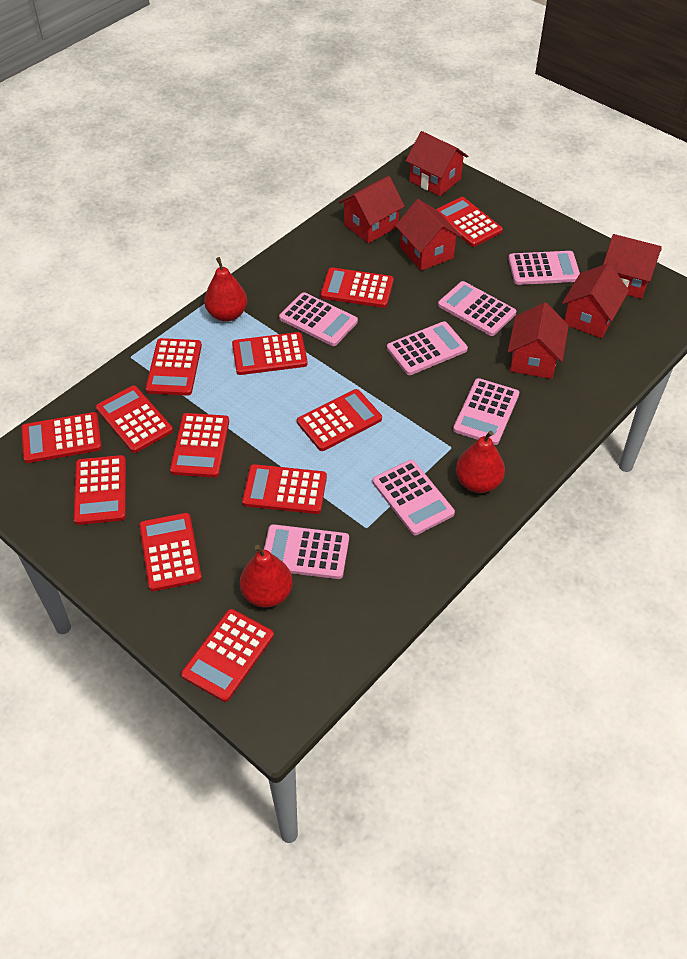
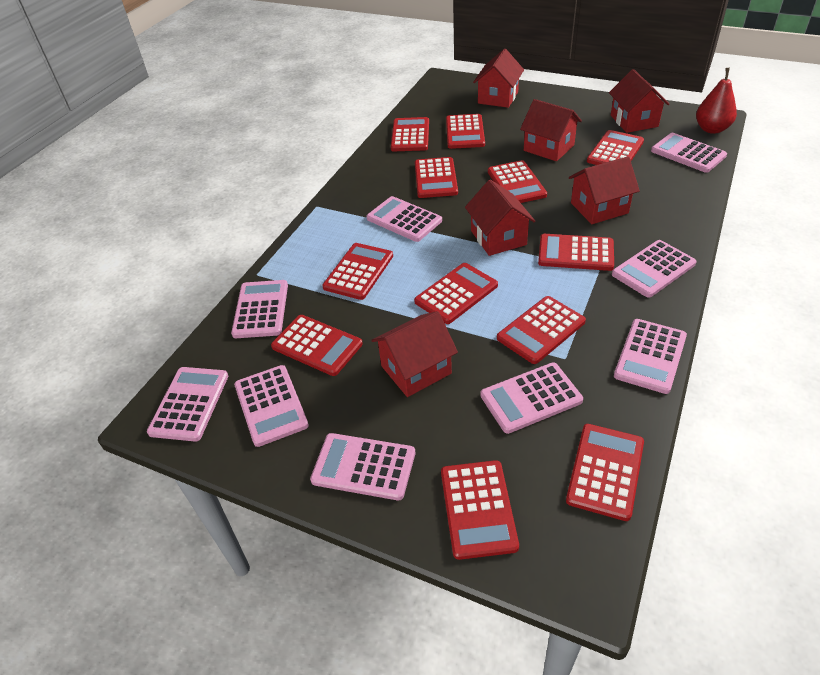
pink calculator: 7 -> 9
red pear: 3 -> 1

